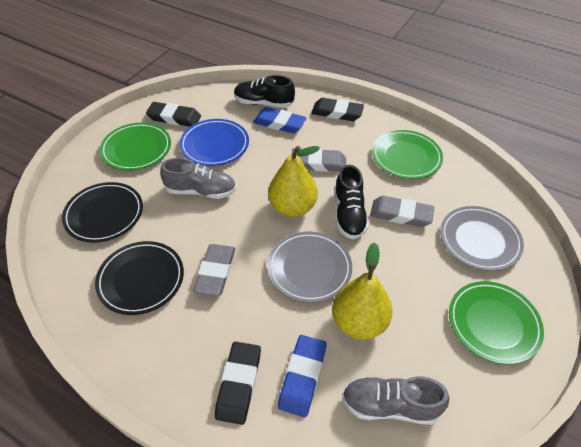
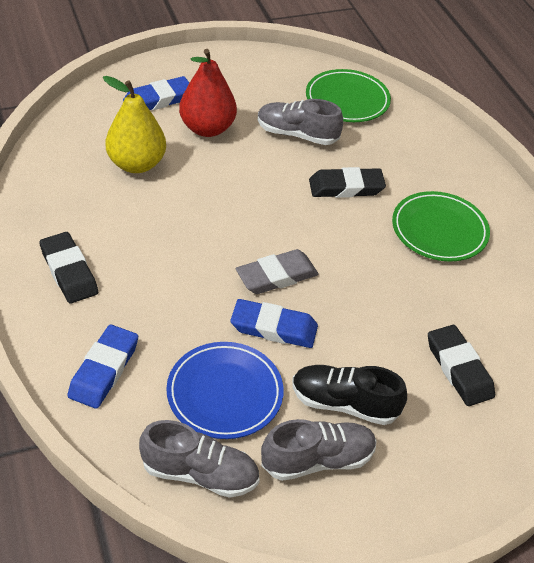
black plate: 2 -> 0
black shoe: 2 -> 1
blue eraser: 2 -> 3
green plate: 3 -> 2
grey eraser: 3 -> 1
grey plate: 2 -> 0
grey shoe: 2 -> 3
red pear: 0 -> 1
yellow pear: 2 -> 1

